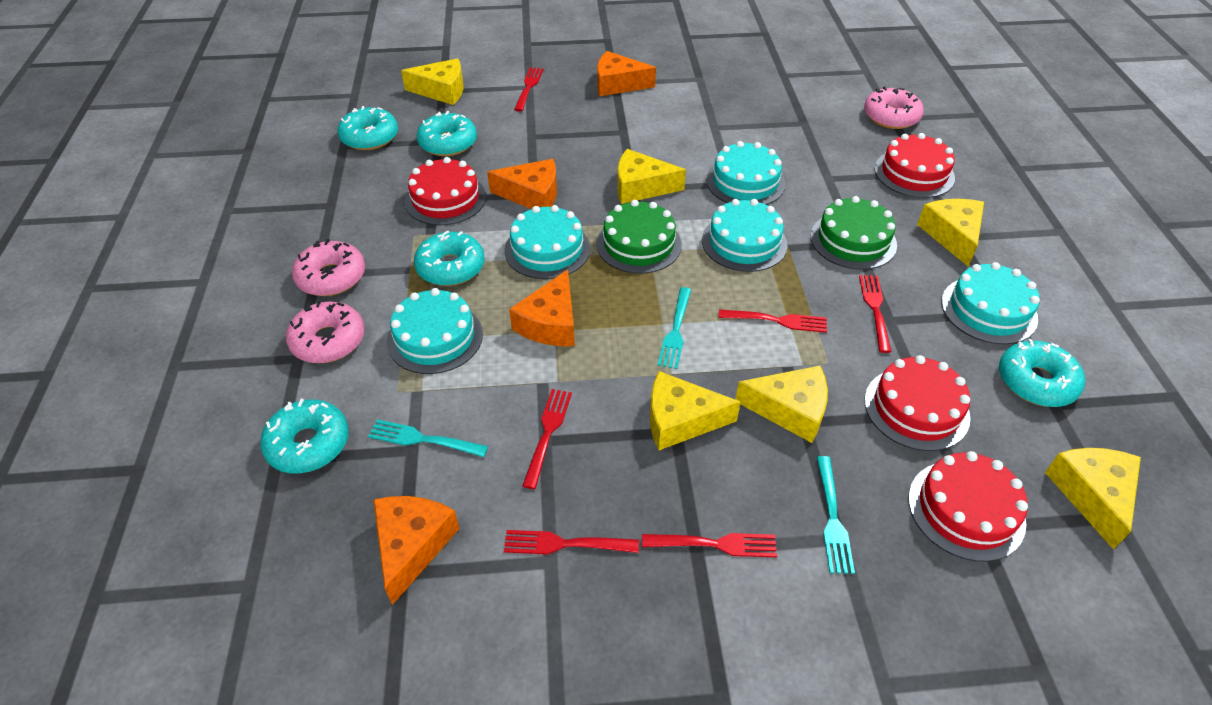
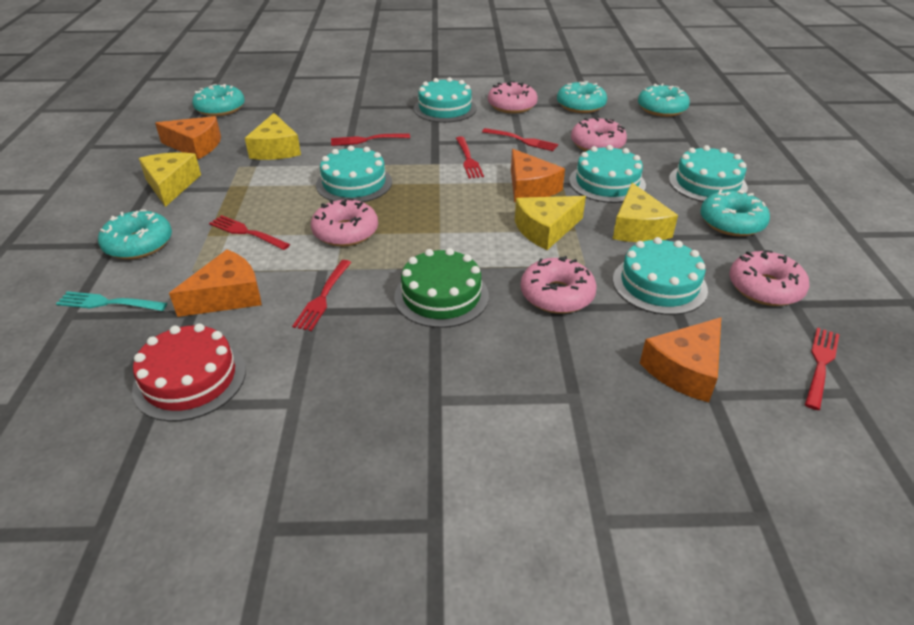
green cake: 2 -> 1
pink donut: 3 -> 5
red cake: 4 -> 1
turquoise fork: 3 -> 1
yellow cheese: 6 -> 4

